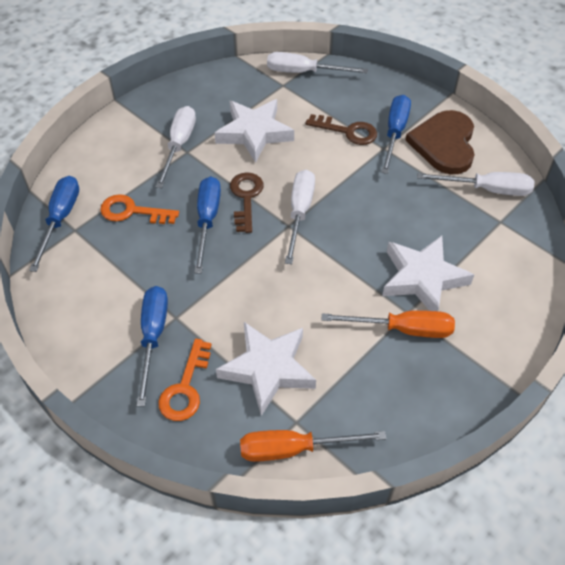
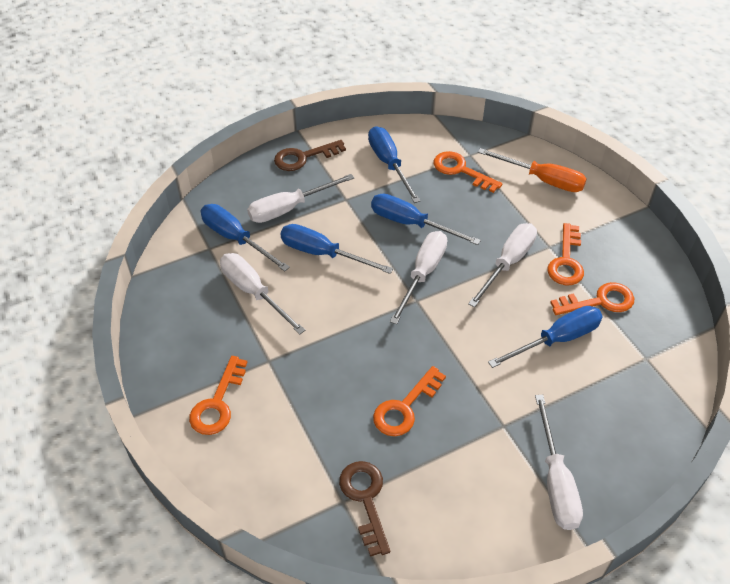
blue screwdriver: 4 -> 5
brown heart: 1 -> 0
orange key: 2 -> 5
orange screwdriver: 2 -> 1
white screwdriver: 4 -> 5
white star: 3 -> 0

